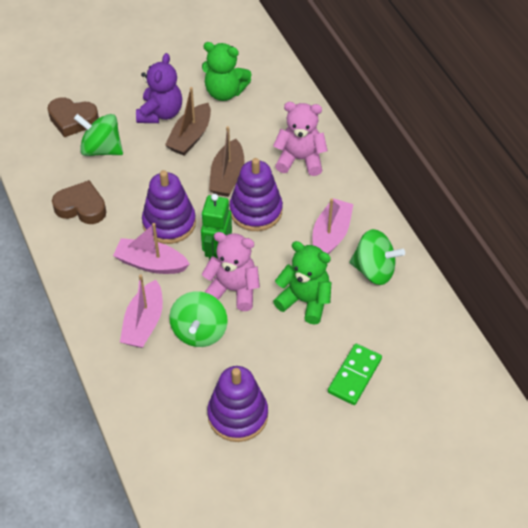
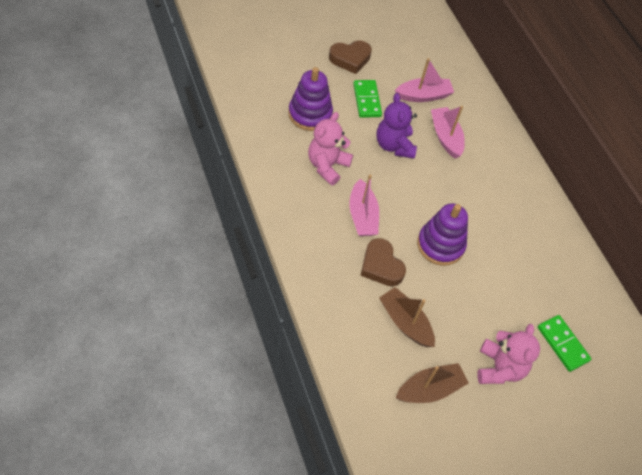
green domino: 1 -> 2
green robot: 1 -> 0
green spinning top: 3 -> 0
green teddy bear: 2 -> 0
purple stacking toy: 3 -> 2

